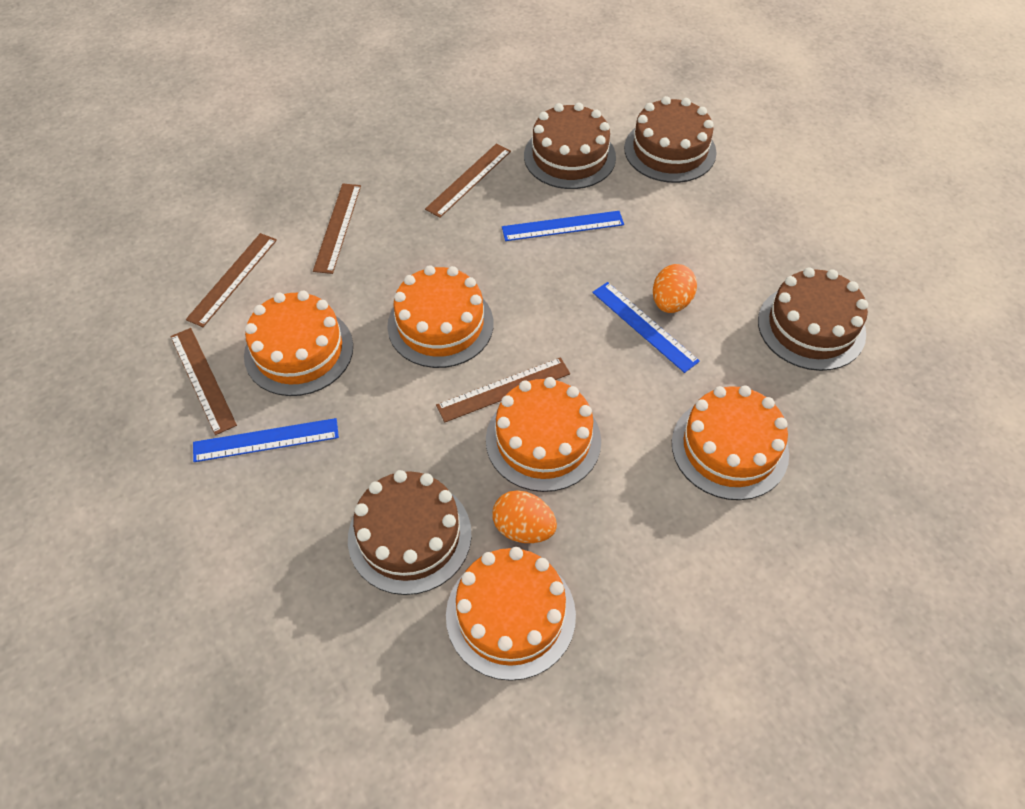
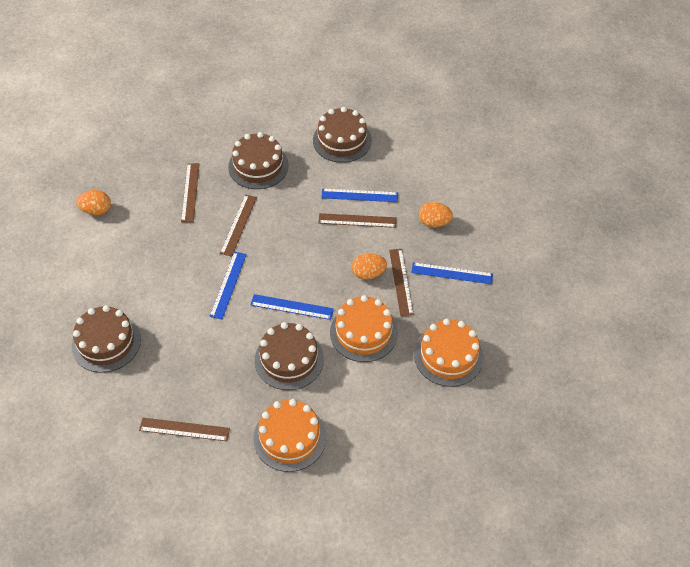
blue ruler: 3 -> 4
orange cake: 5 -> 3
orange egg: 2 -> 3

